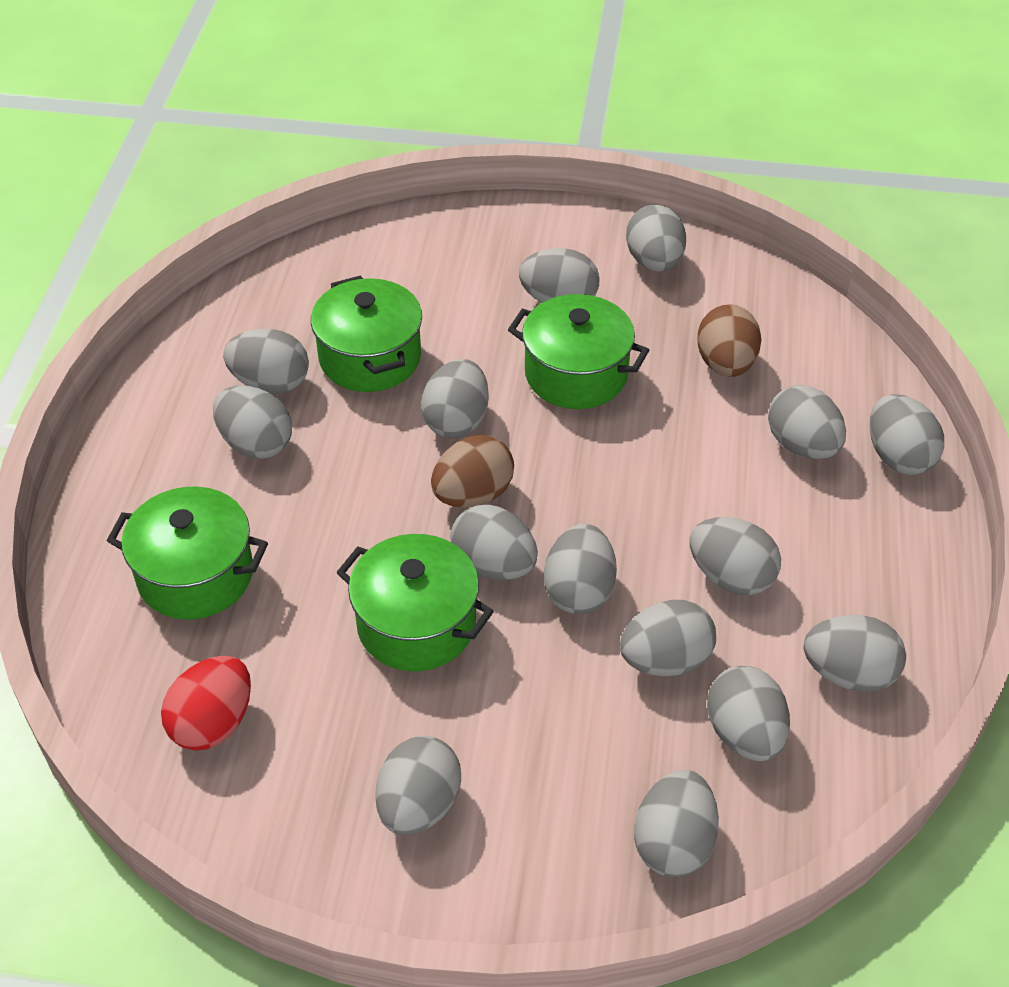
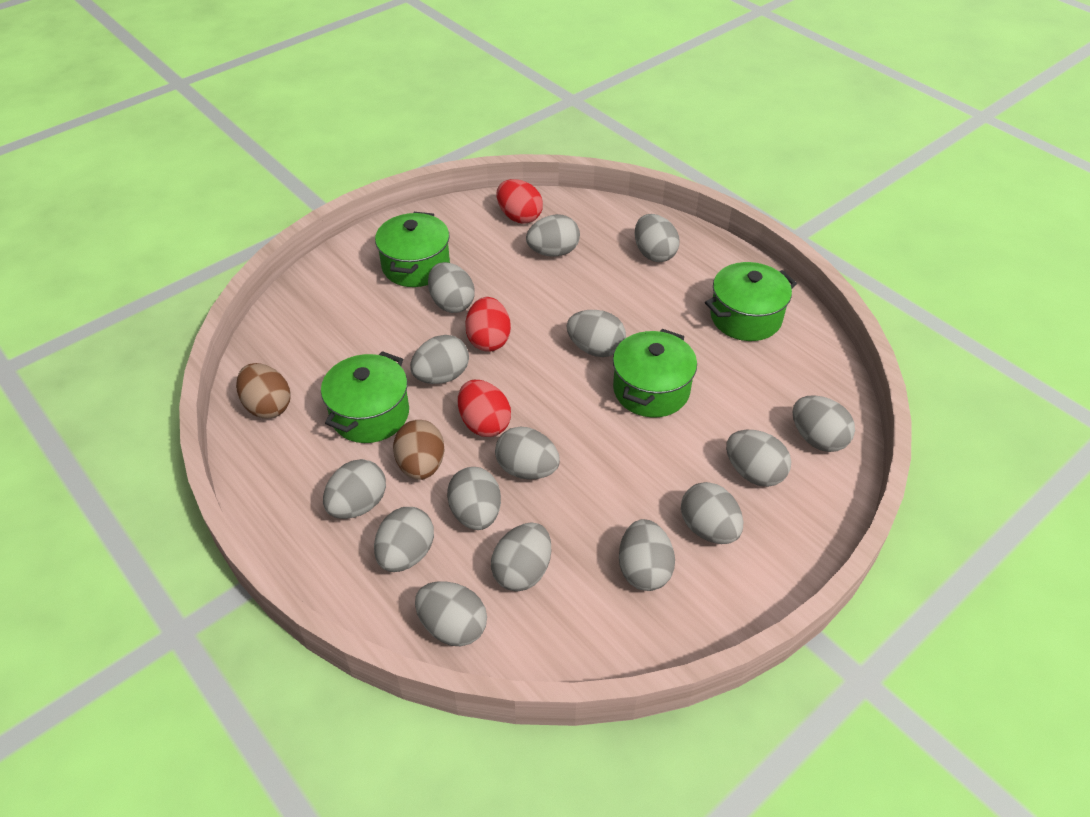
red egg: 1 -> 3

